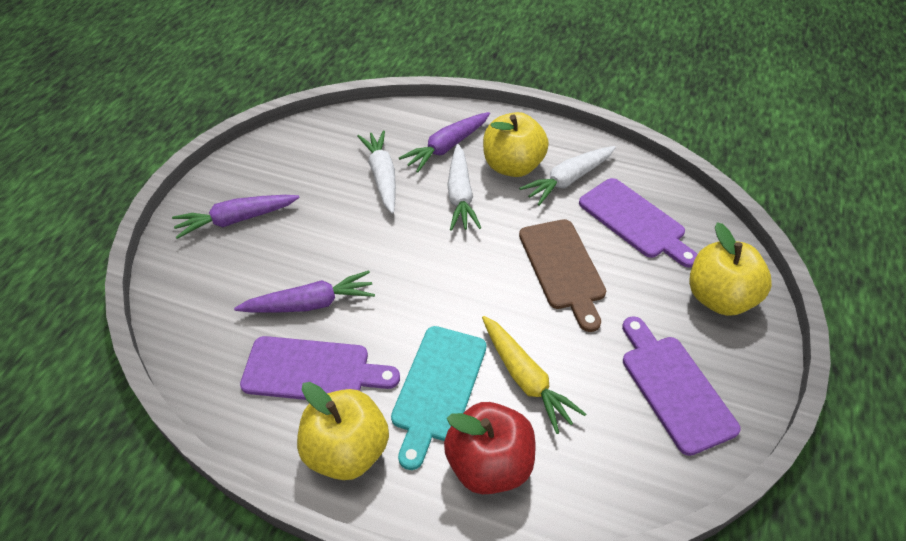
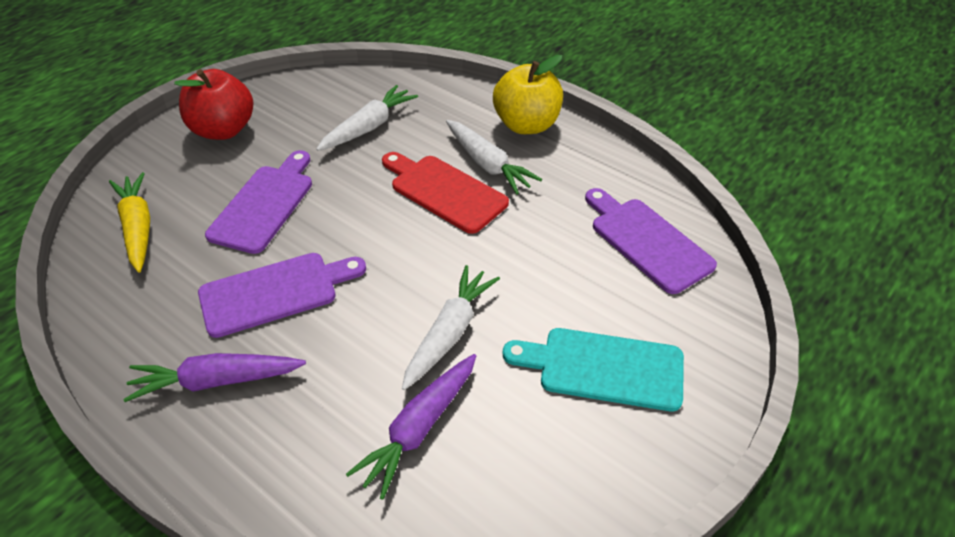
brown cutting board: 1 -> 0
purple carrot: 3 -> 2
red cutting board: 0 -> 1
yellow apple: 3 -> 1

